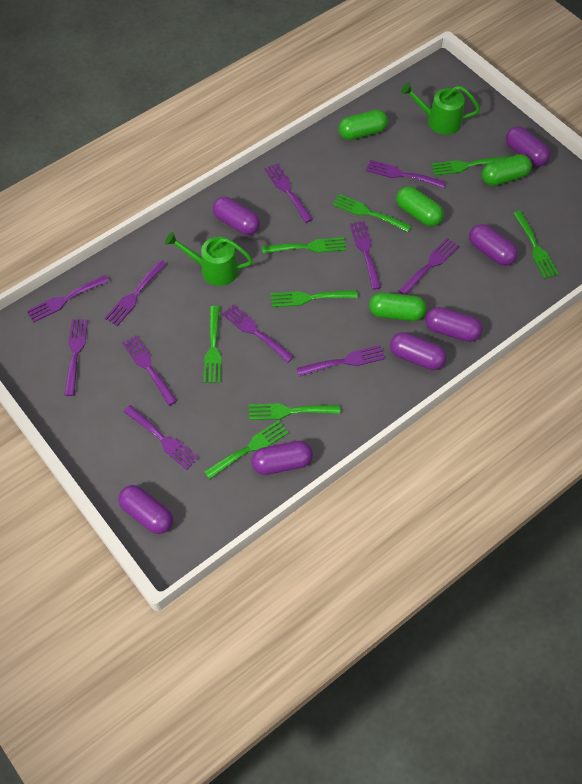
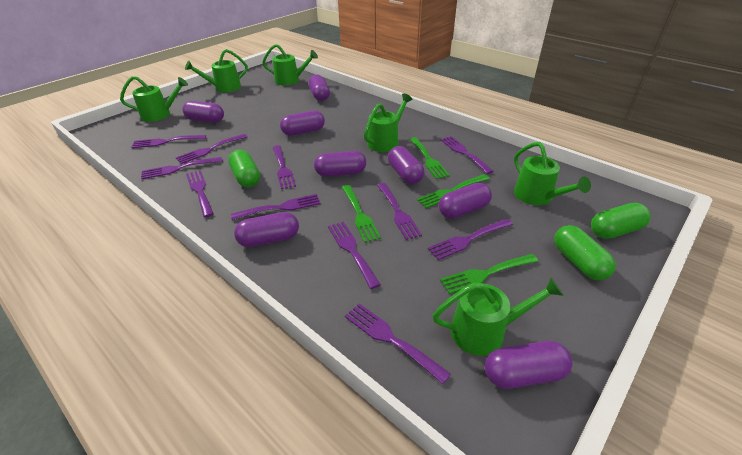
green capsule: 4 -> 3
green fork: 8 -> 4
green watering can: 2 -> 6
purple capsule: 7 -> 8

